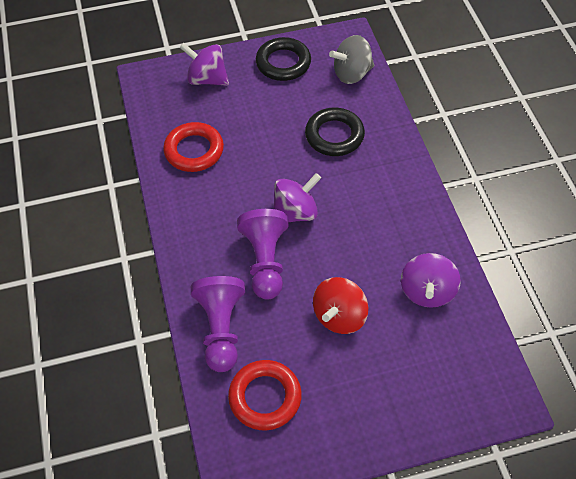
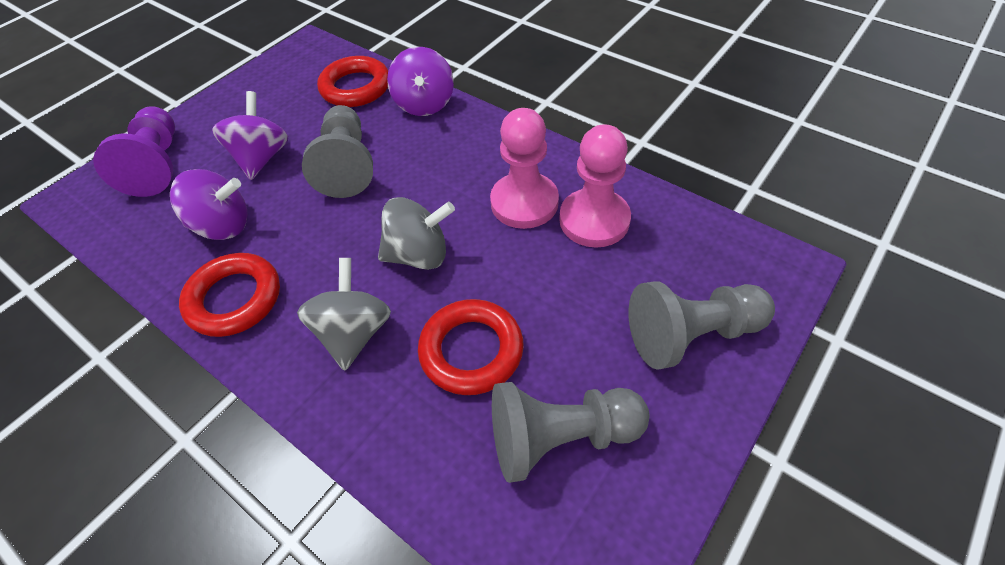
black ring: 2 -> 0
grey pawn: 0 -> 3
grey spinning top: 1 -> 2
pink pawn: 0 -> 2
purple pawn: 2 -> 1
red ring: 2 -> 3
red spinning top: 1 -> 0

